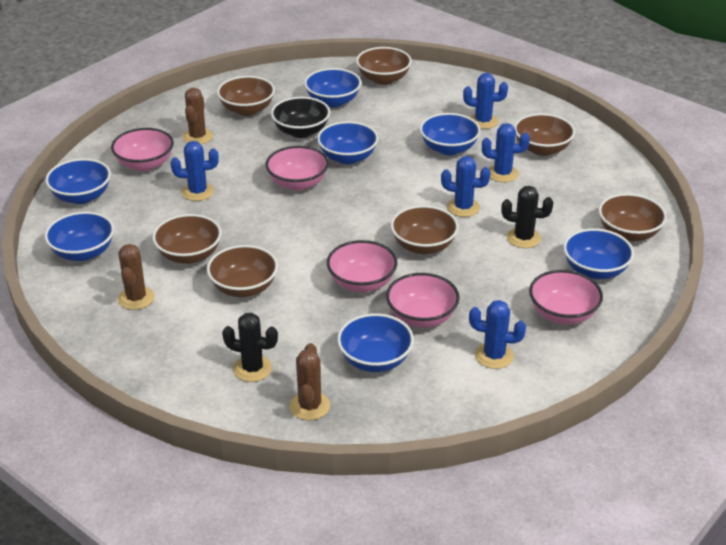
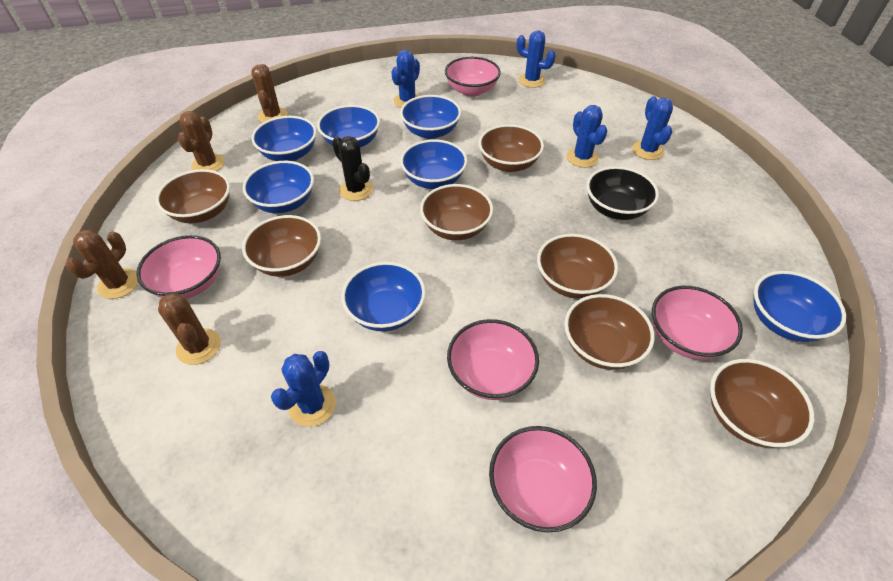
black cactus: 2 -> 1
brown cactus: 3 -> 4

